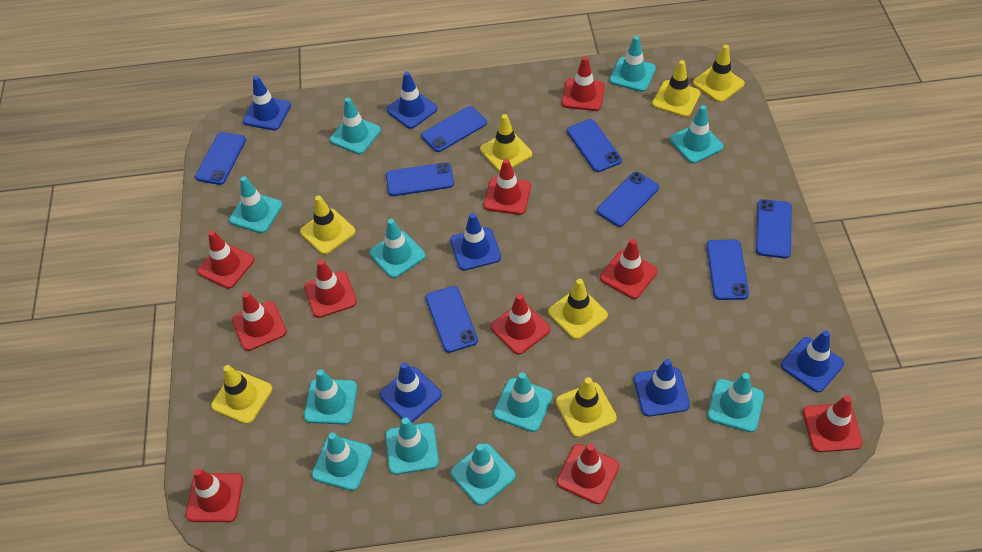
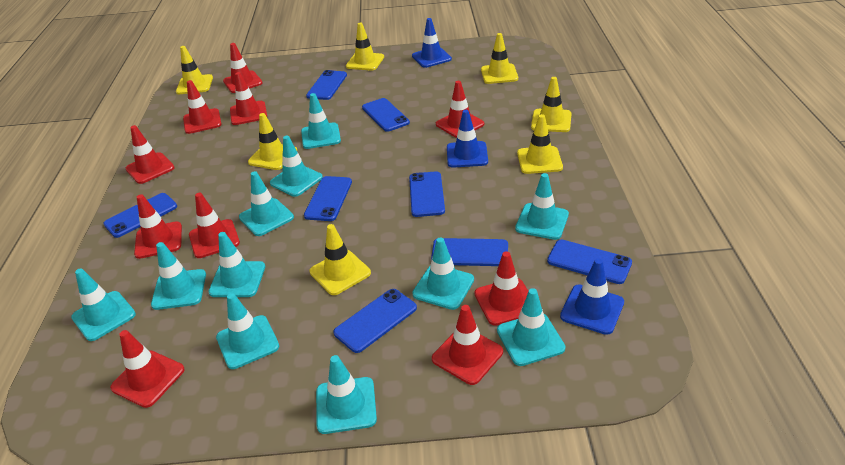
blue traffic cone: 6 -> 3

